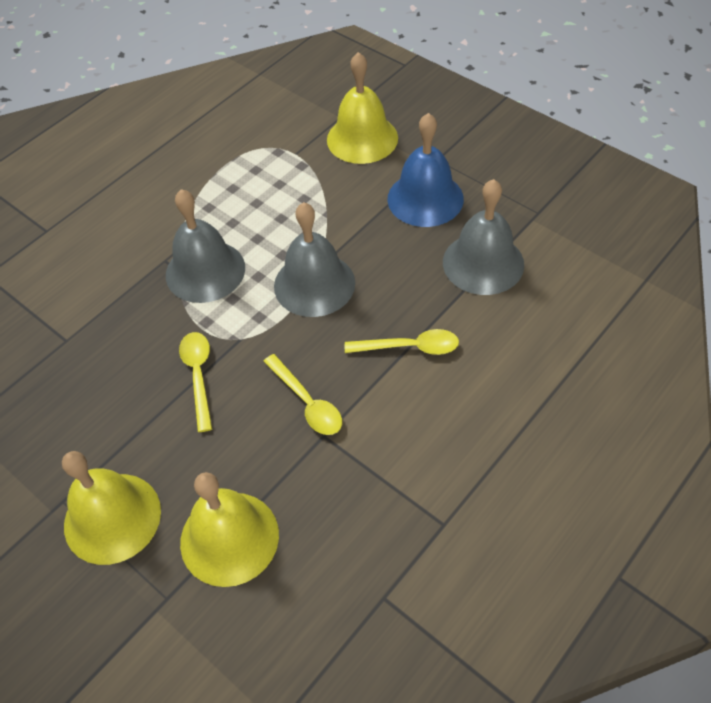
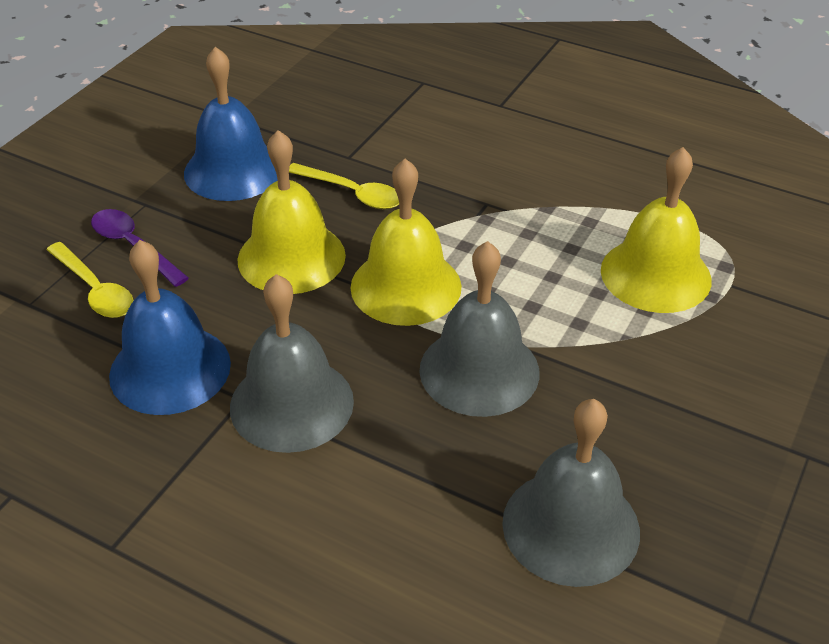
blue bell: 1 -> 2
purple spoon: 0 -> 1
yellow spoon: 3 -> 2

